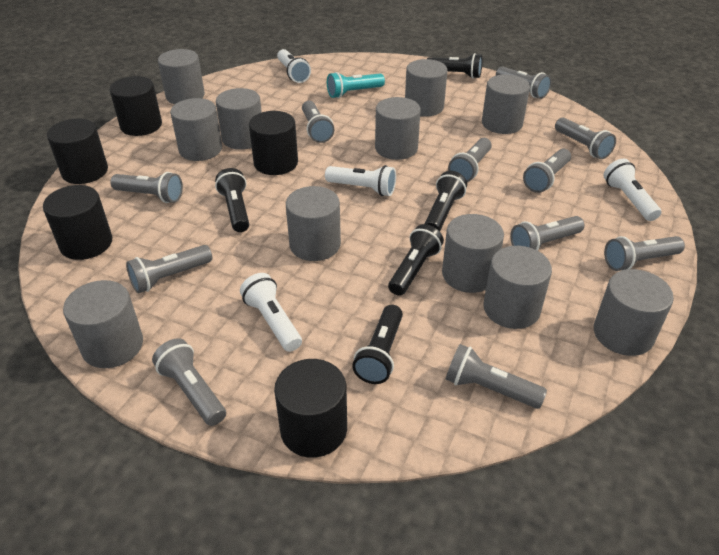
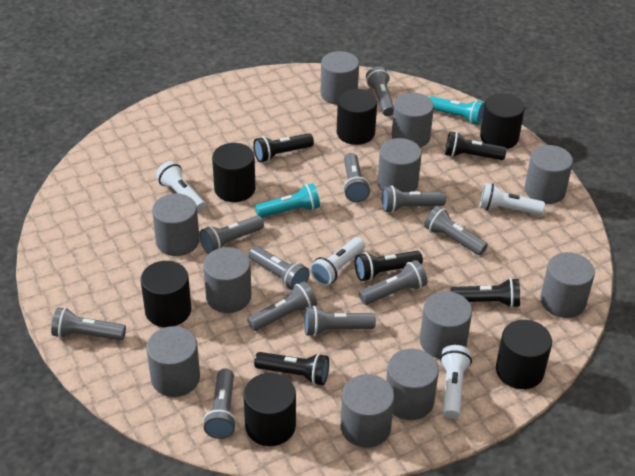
black cylinder: 5 -> 6
turquoise flashlight: 1 -> 2

